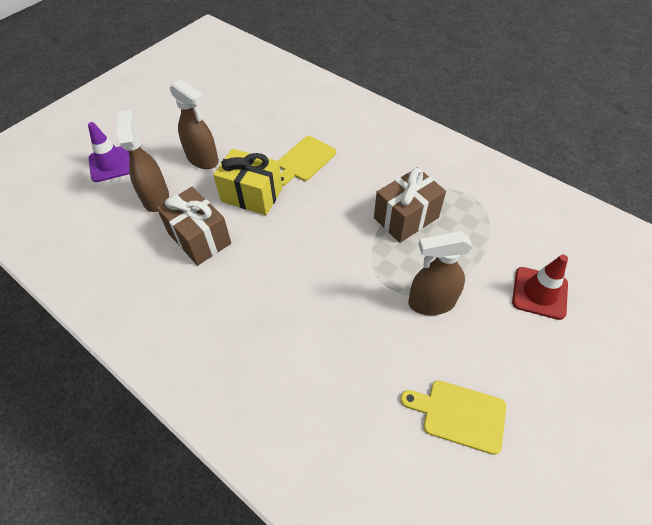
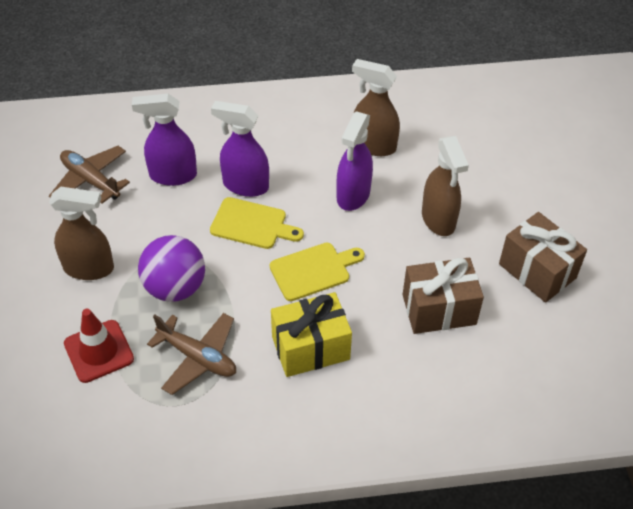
brown plane: 0 -> 2
purple ball: 0 -> 1
purple spray bottle: 0 -> 3
purple traffic cone: 1 -> 0

